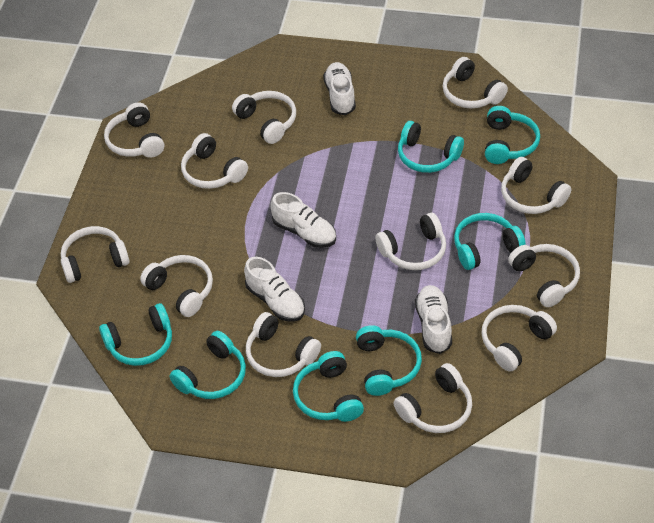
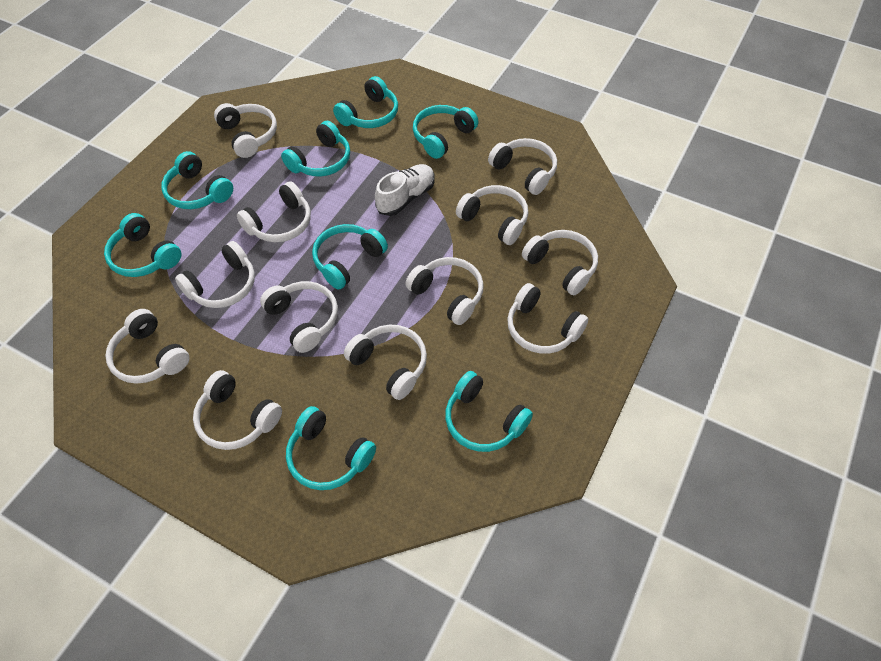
turquoise headphones: 7 -> 8
white shoe: 4 -> 1

